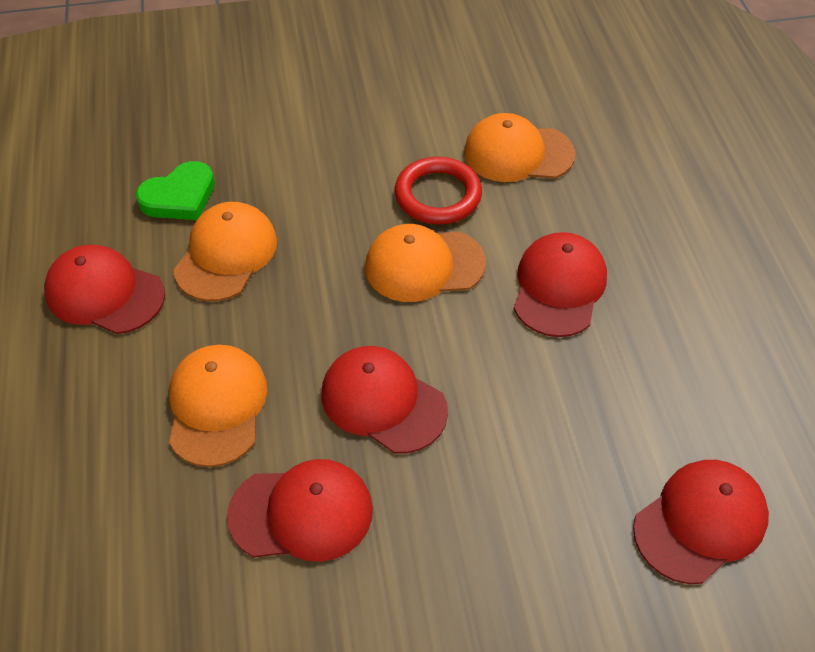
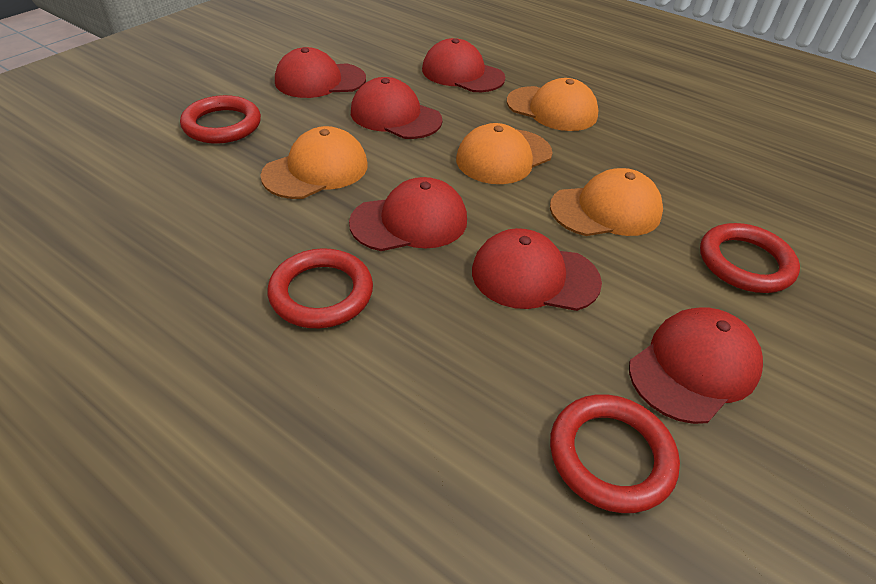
green heart: 1 -> 0
red cap: 5 -> 6
red ring: 1 -> 4

